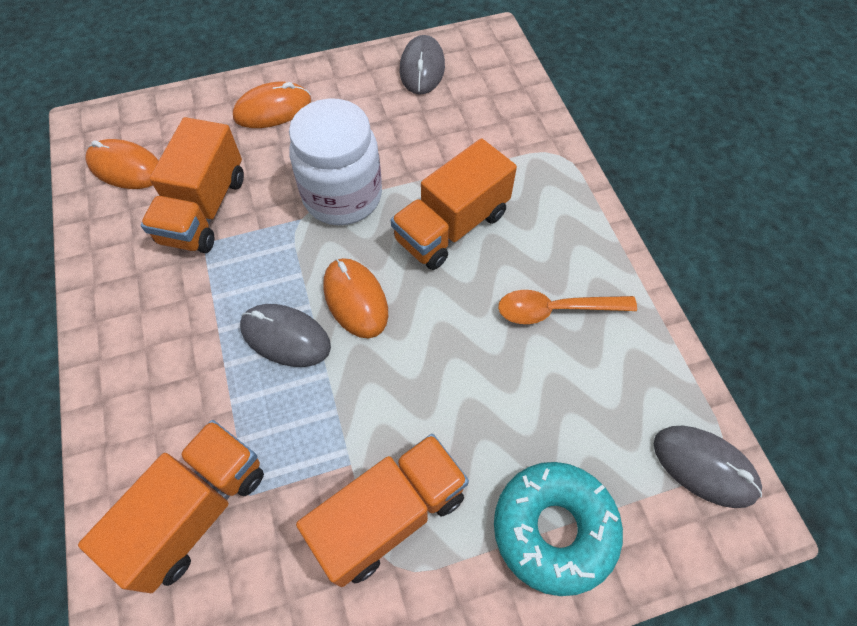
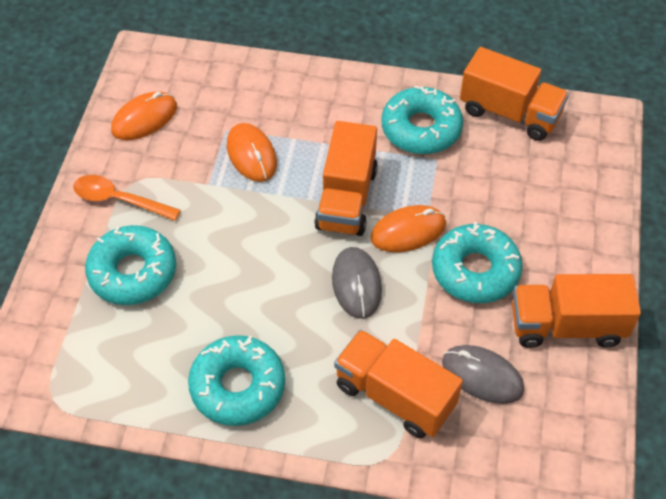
grey mouse: 3 -> 2
turquoise donut: 1 -> 4
white jar: 1 -> 0

